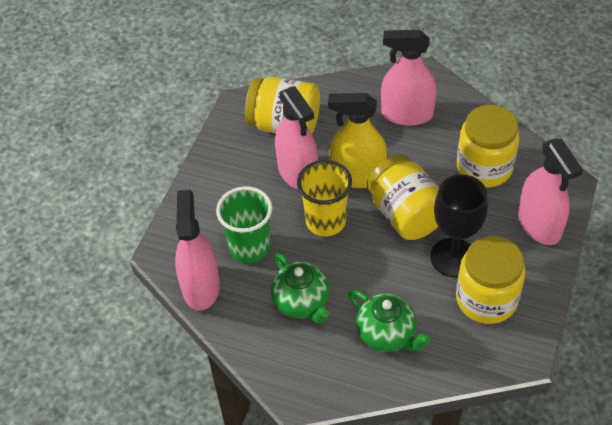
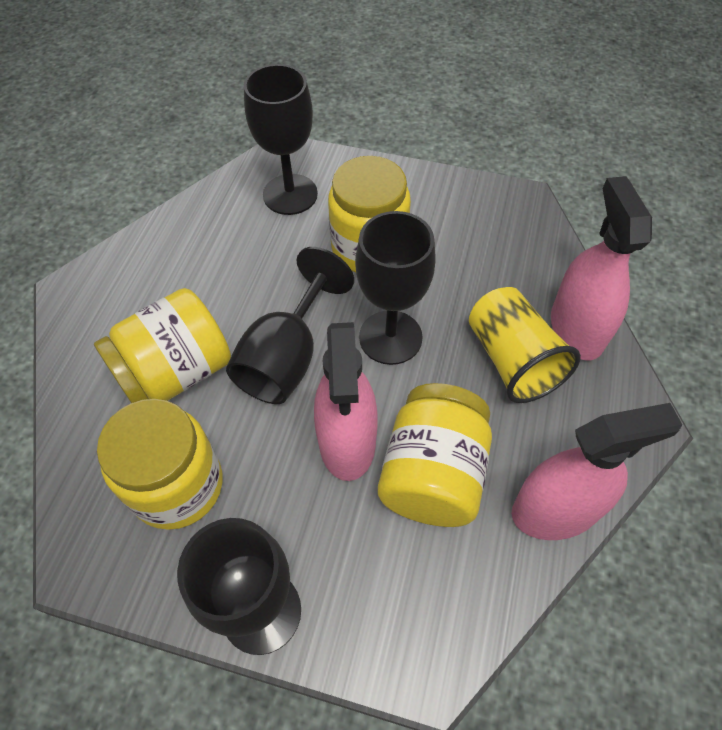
black goblet: 1 -> 4
green cup: 1 -> 0
green teapot: 2 -> 0
pink spray bottle: 4 -> 3
yellow spray bottle: 1 -> 0

